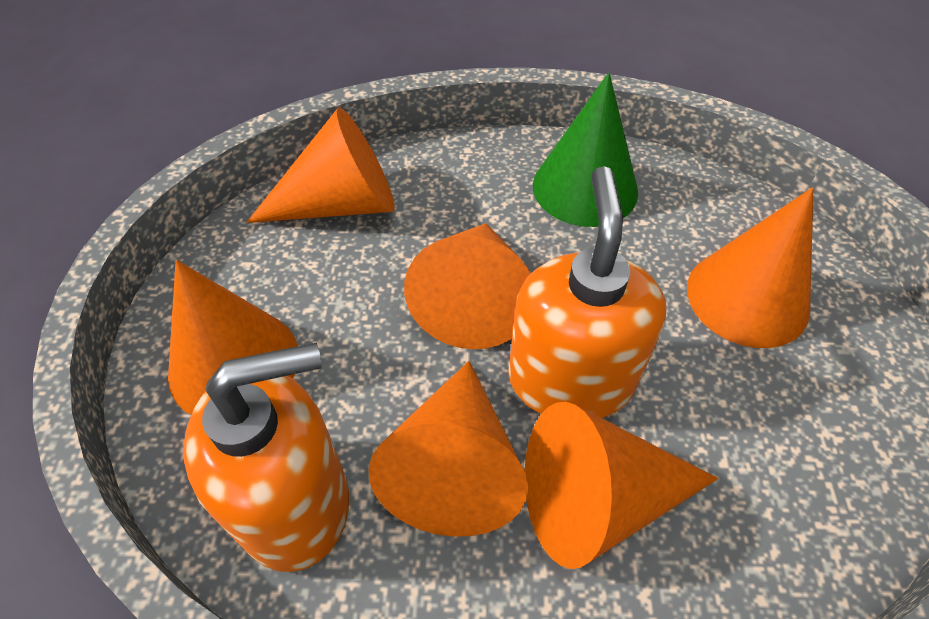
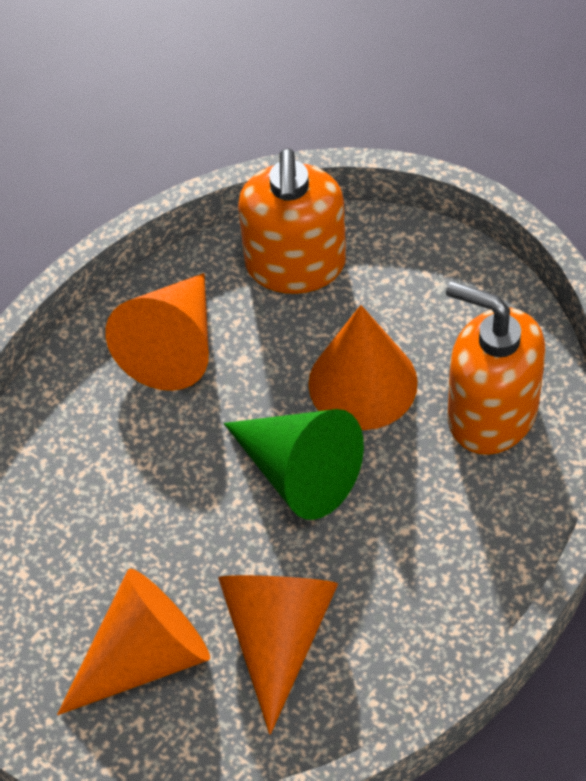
orange cone: 6 -> 4

